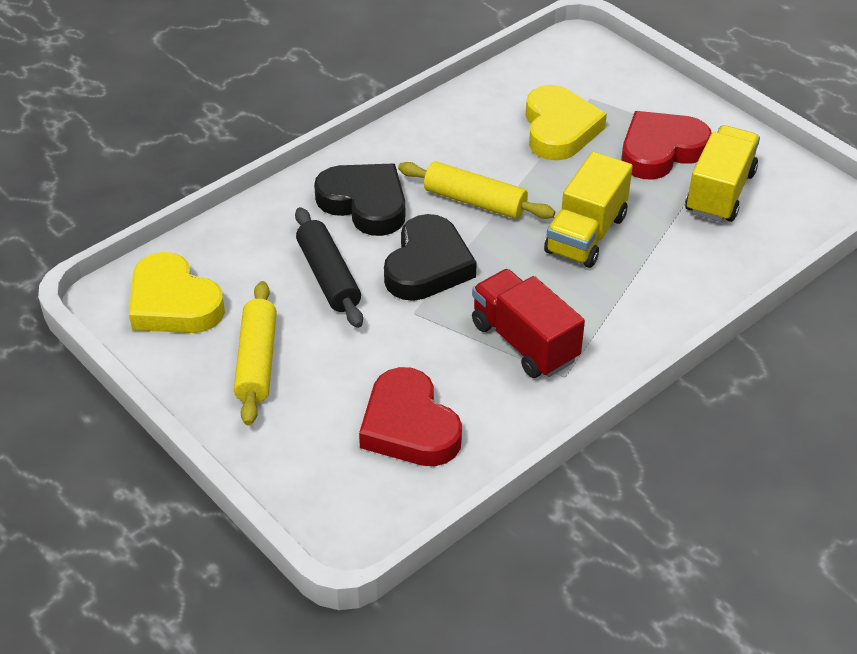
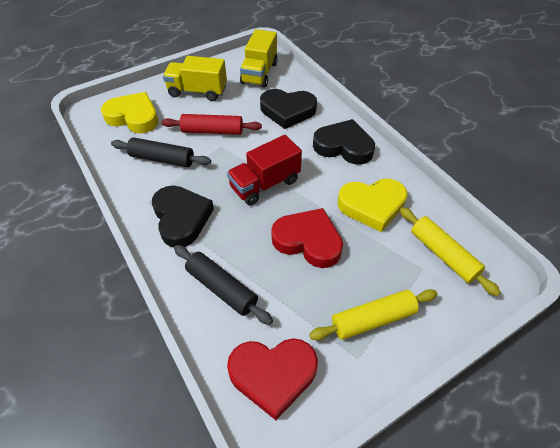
black heart: 2 -> 3
black rolling pin: 1 -> 2
red rolling pin: 0 -> 1

